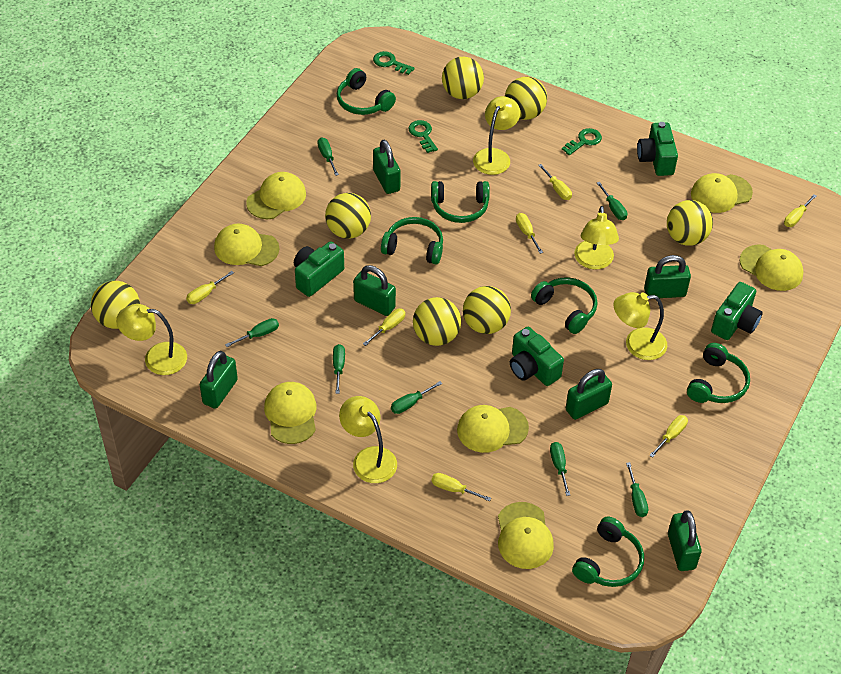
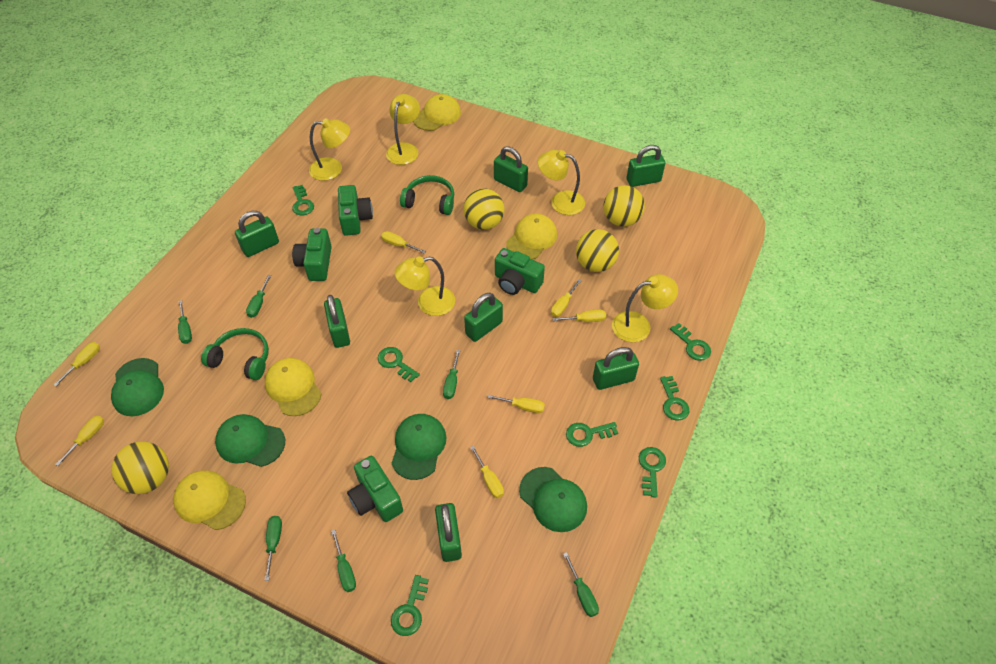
green cap: 0 -> 4
green headphones: 6 -> 2
green key: 3 -> 7
green padlock: 6 -> 7
green screwdriver: 7 -> 6
yellow ball: 7 -> 4
yellow cap: 7 -> 4

